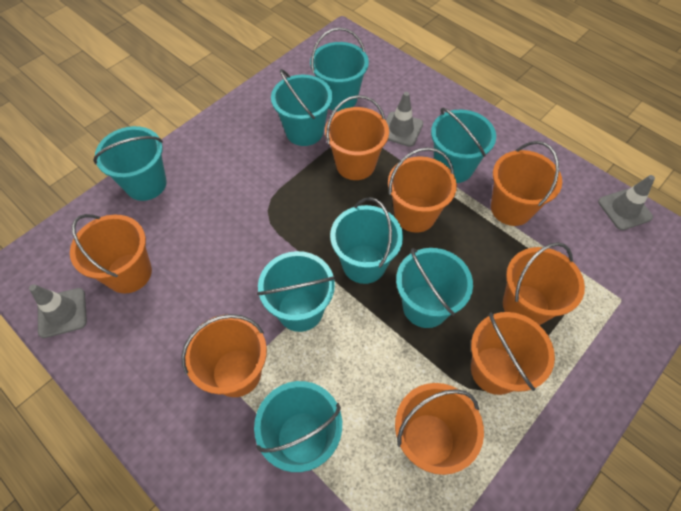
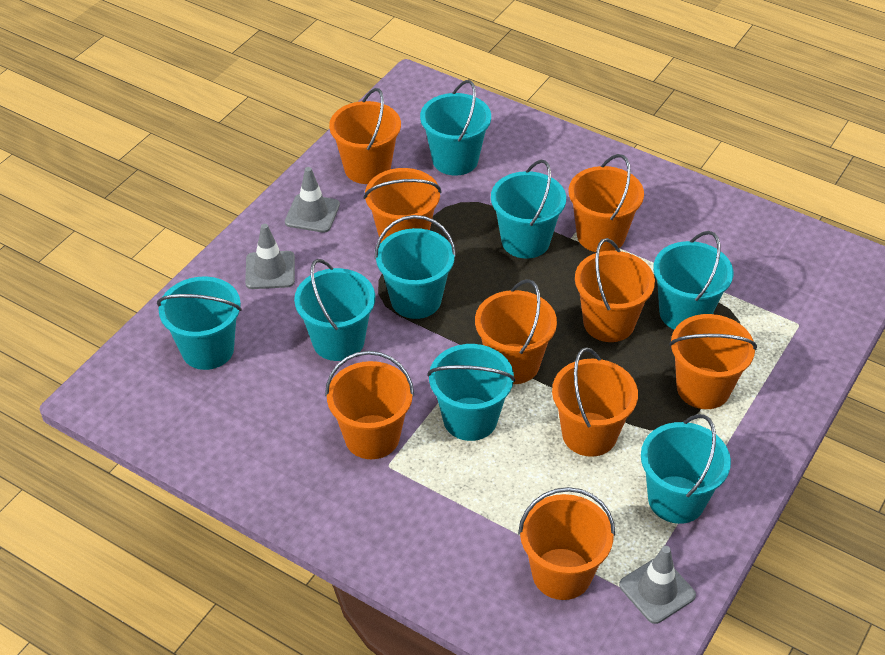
orange bucket: 8 -> 9

